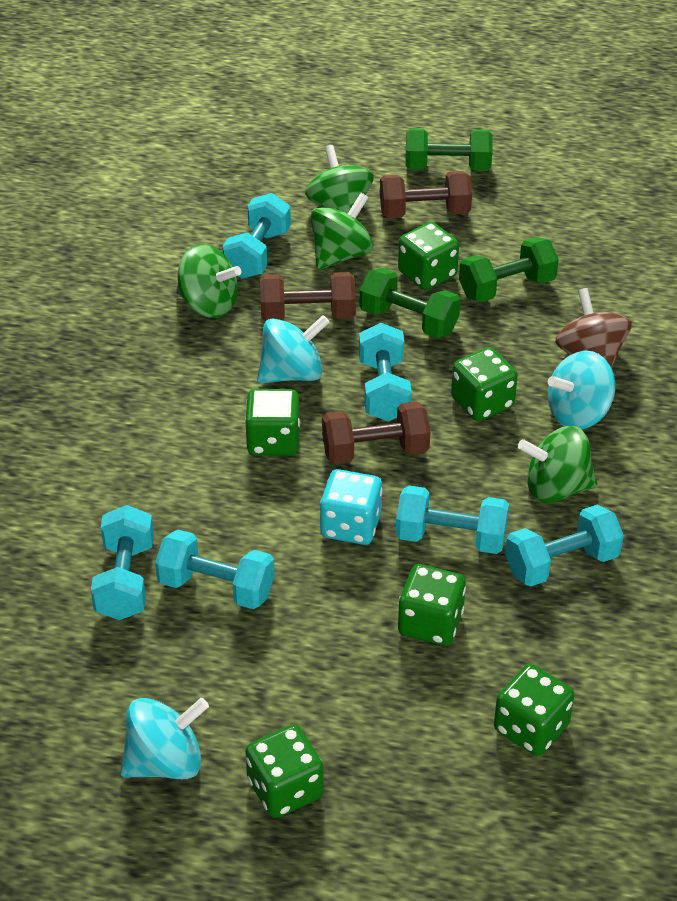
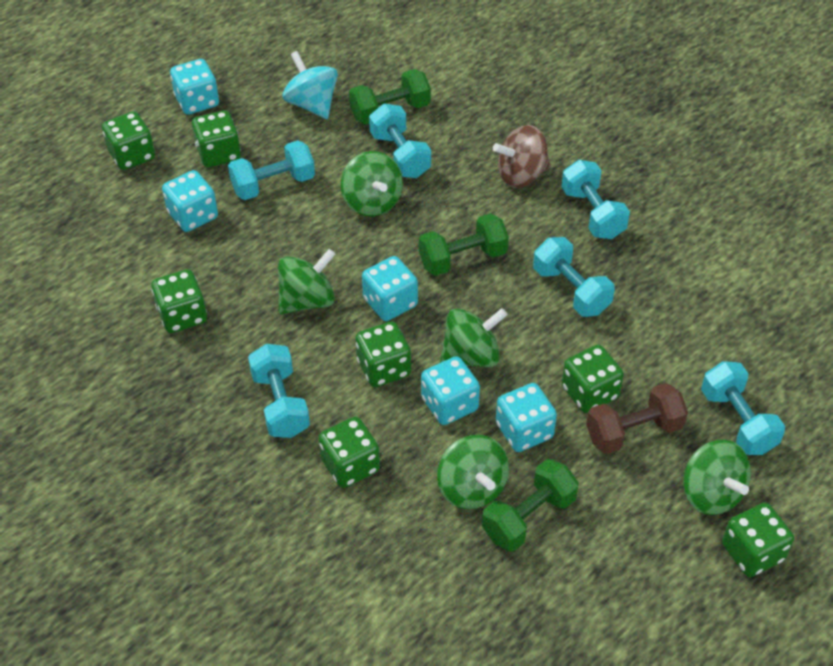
brown dumbbell: 3 -> 1
green dice: 6 -> 7
green spinning top: 4 -> 5
turquoise dice: 1 -> 5
turquoise spinning top: 3 -> 1

